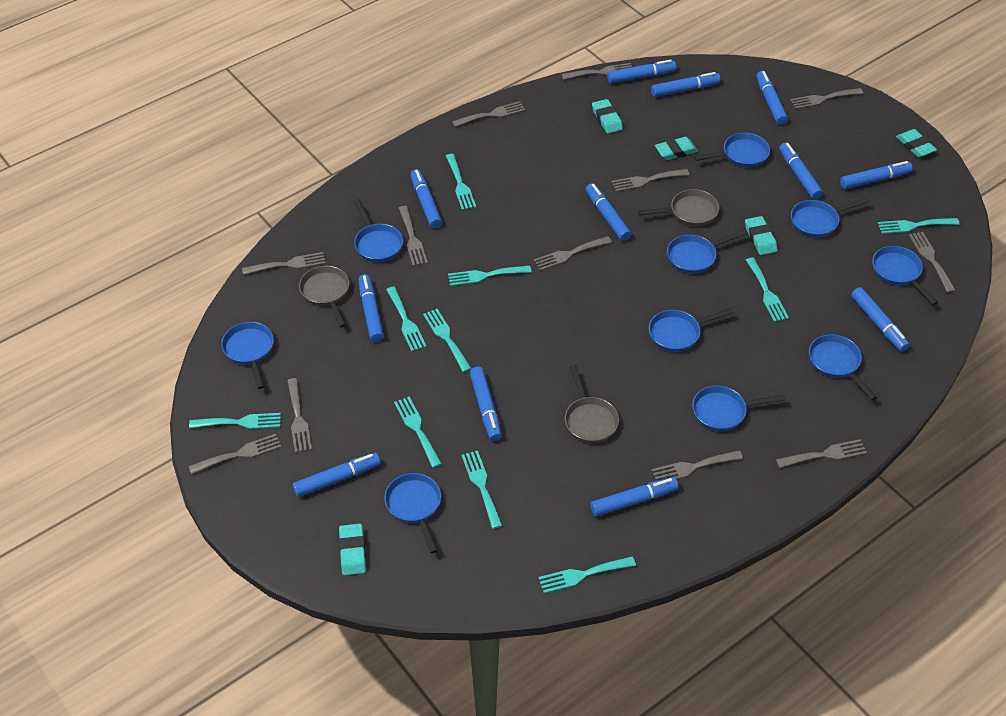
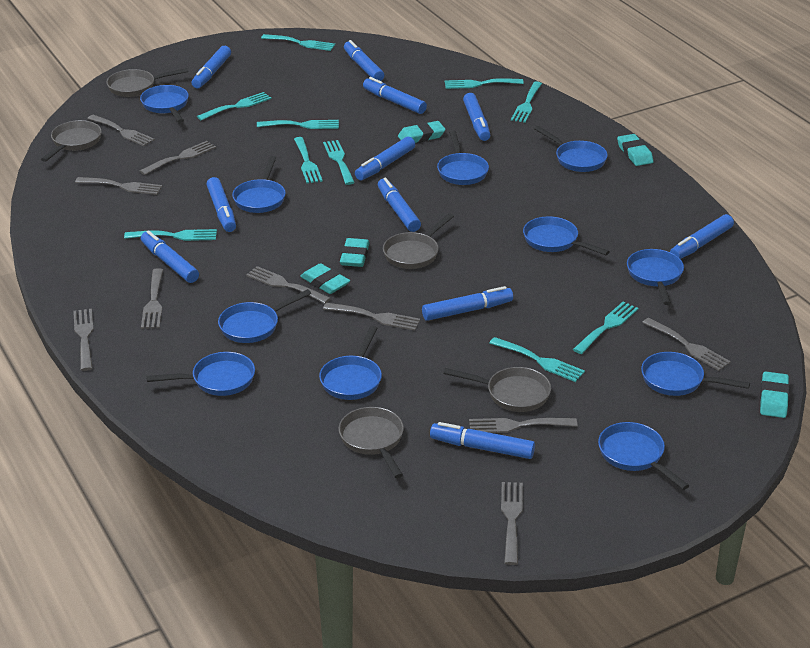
blue marker: 12 -> 11
blue pan: 10 -> 11
grey fork: 12 -> 10
grey pan: 3 -> 5

